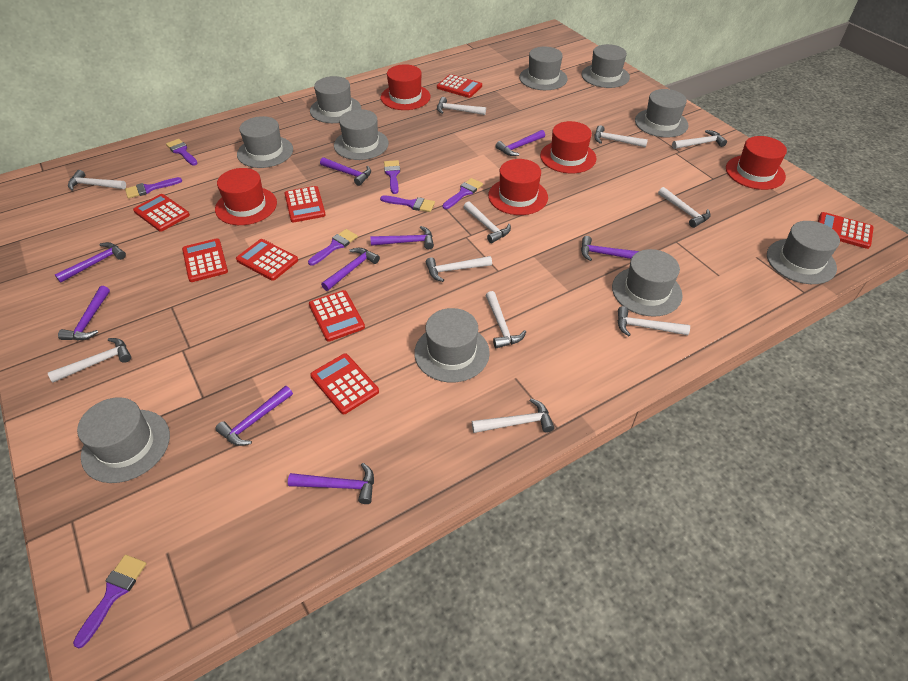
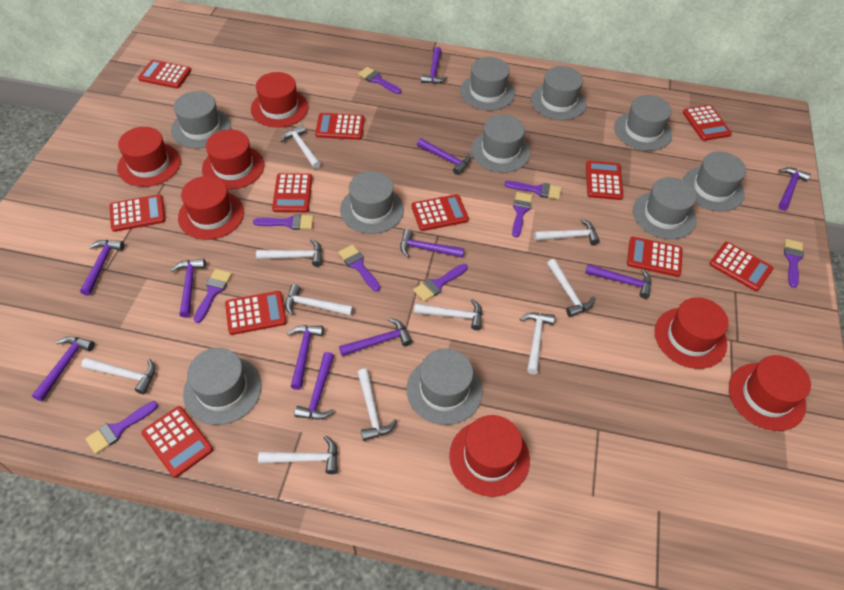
purple brush: 7 -> 9
purple hammer: 9 -> 11
red calculator: 8 -> 11
red hat: 5 -> 7
white hammer: 11 -> 10

